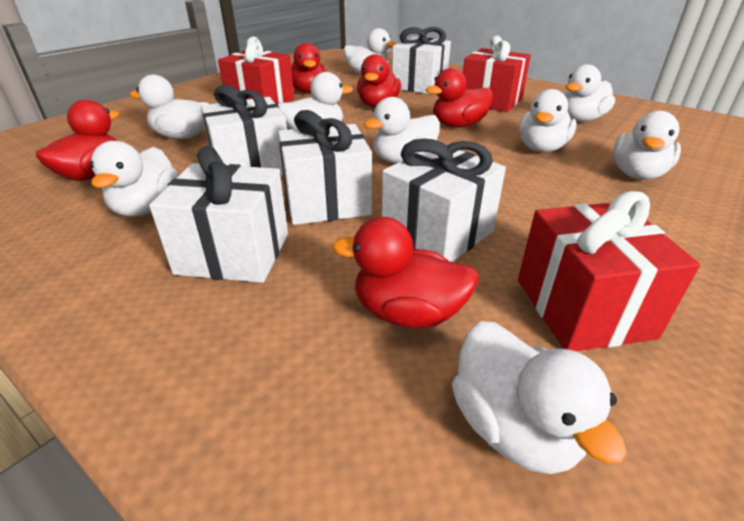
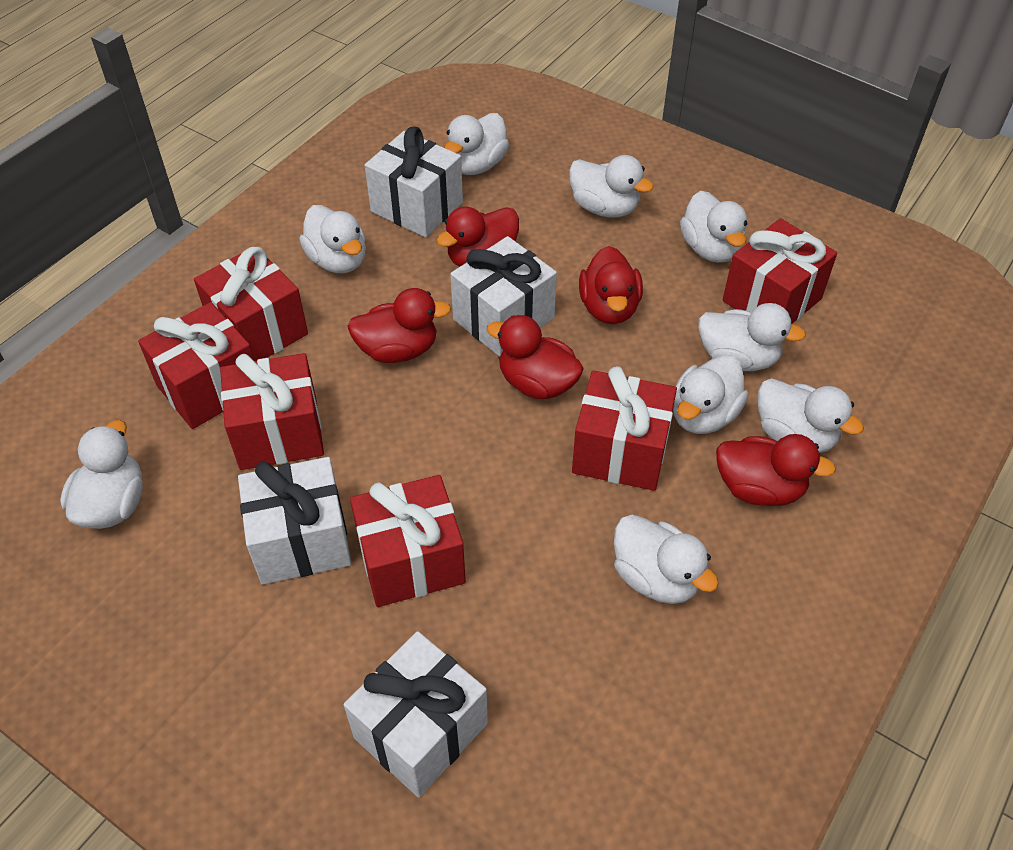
red gift: 3 -> 6
white gift: 5 -> 4

